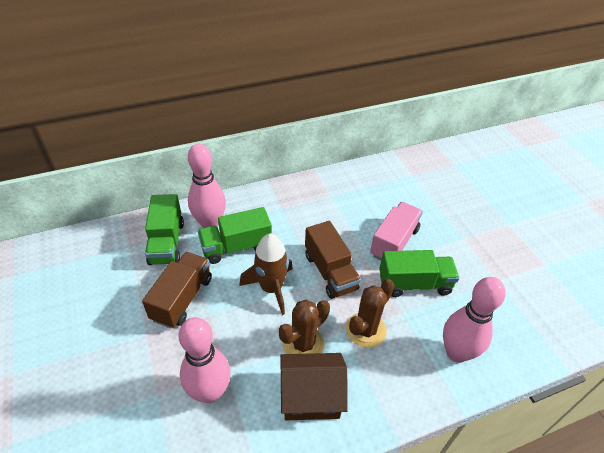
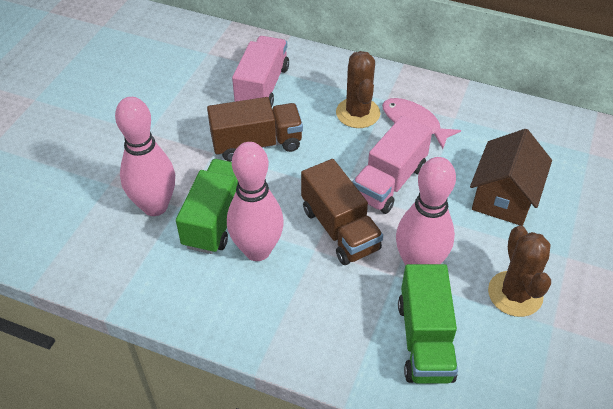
brown rocket: 1 -> 0
green truck: 3 -> 2
pink fish: 0 -> 1
pink truck: 1 -> 2

